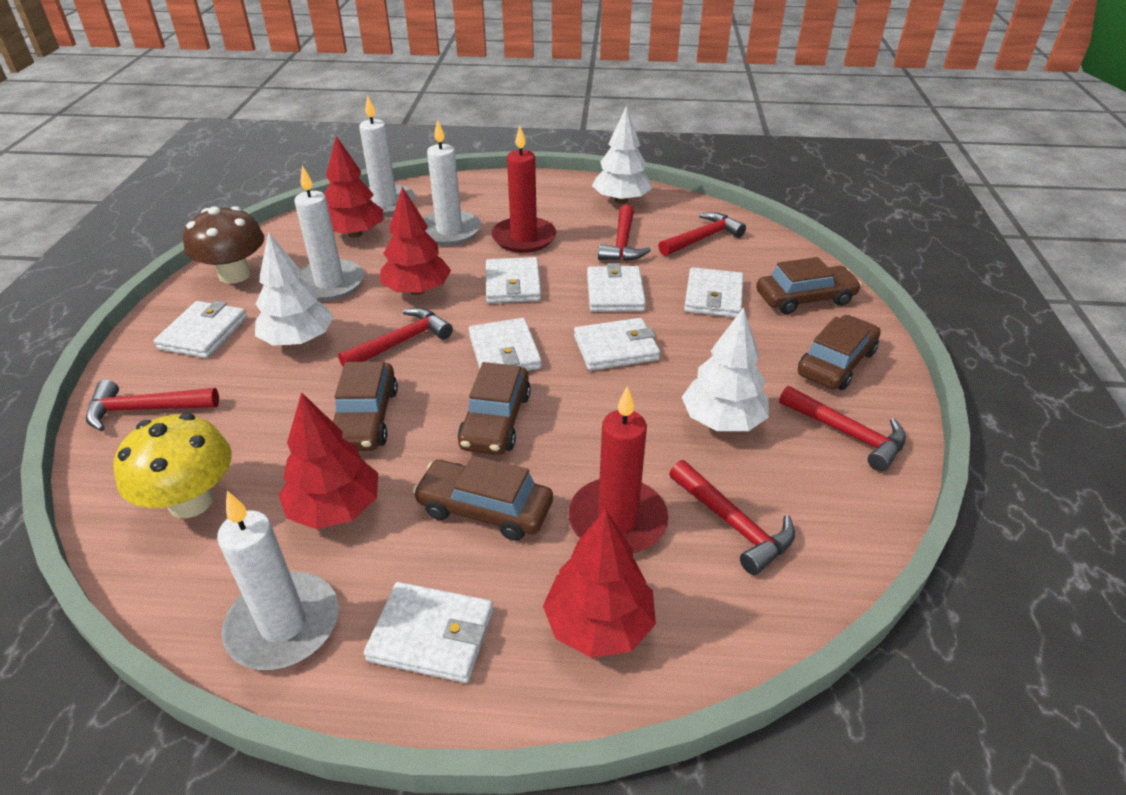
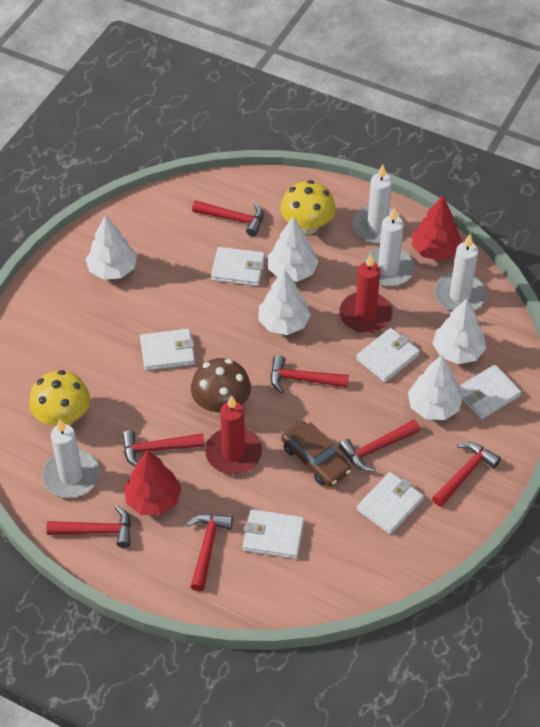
brown car: 5 -> 1
red hammer: 6 -> 7
red tree: 4 -> 2
white tree: 3 -> 5
white wallet: 7 -> 6
yellow mushroom: 1 -> 2

